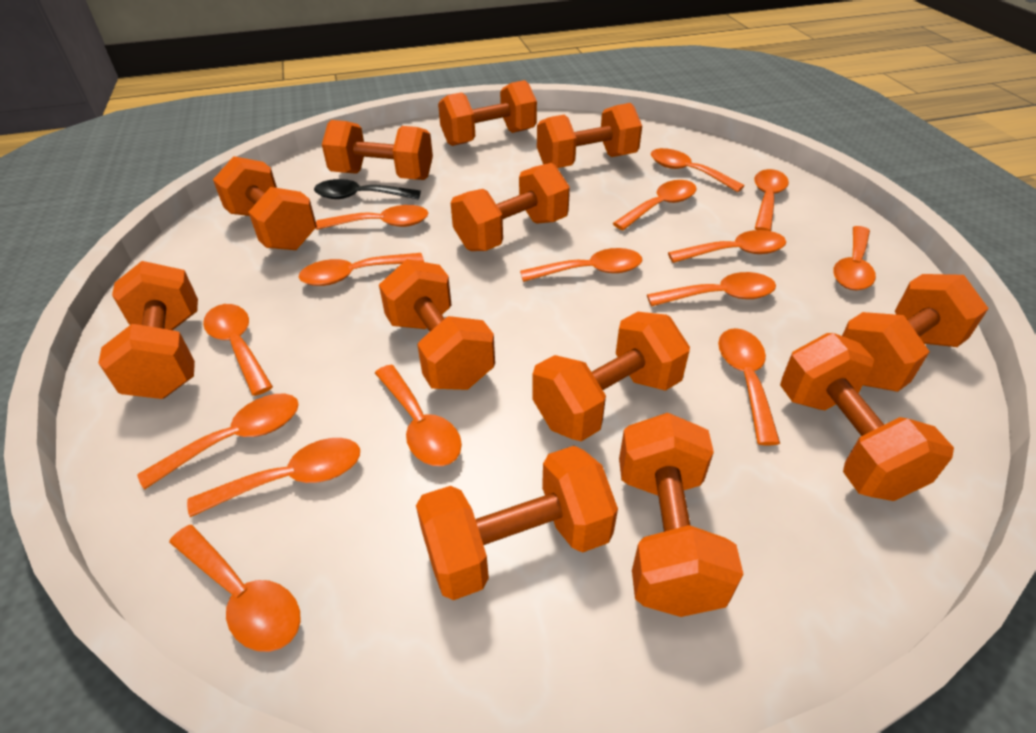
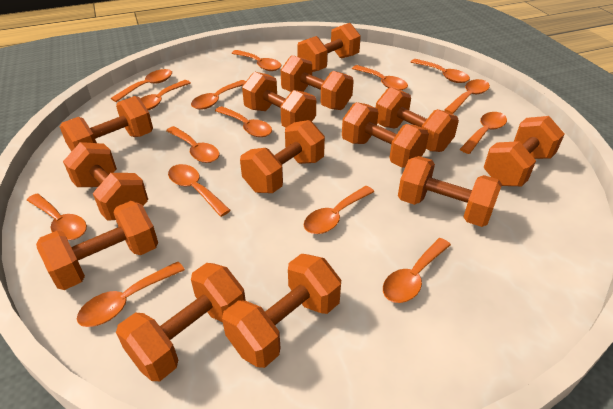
black spoon: 1 -> 0
orange dumbbell: 12 -> 13

